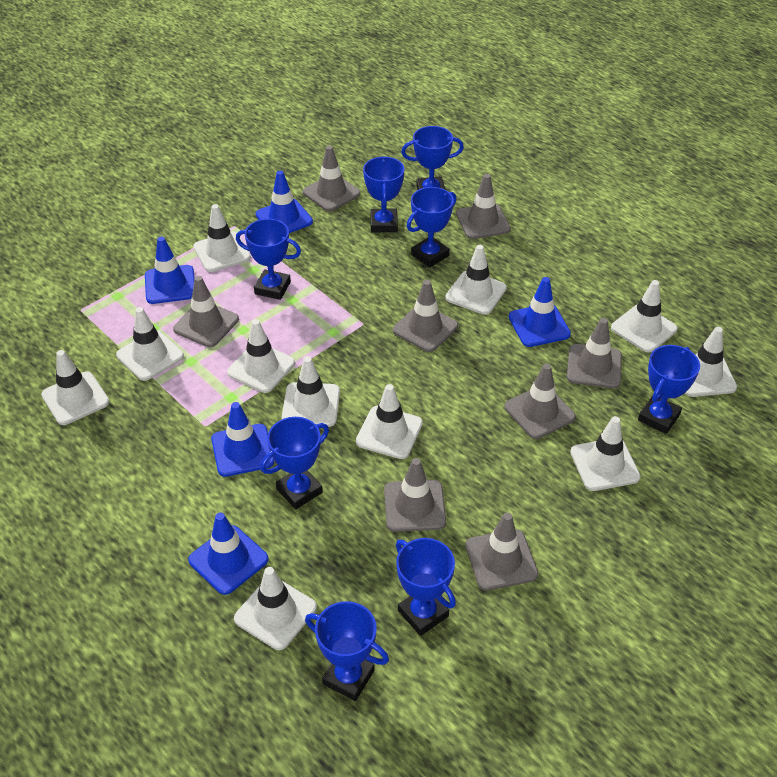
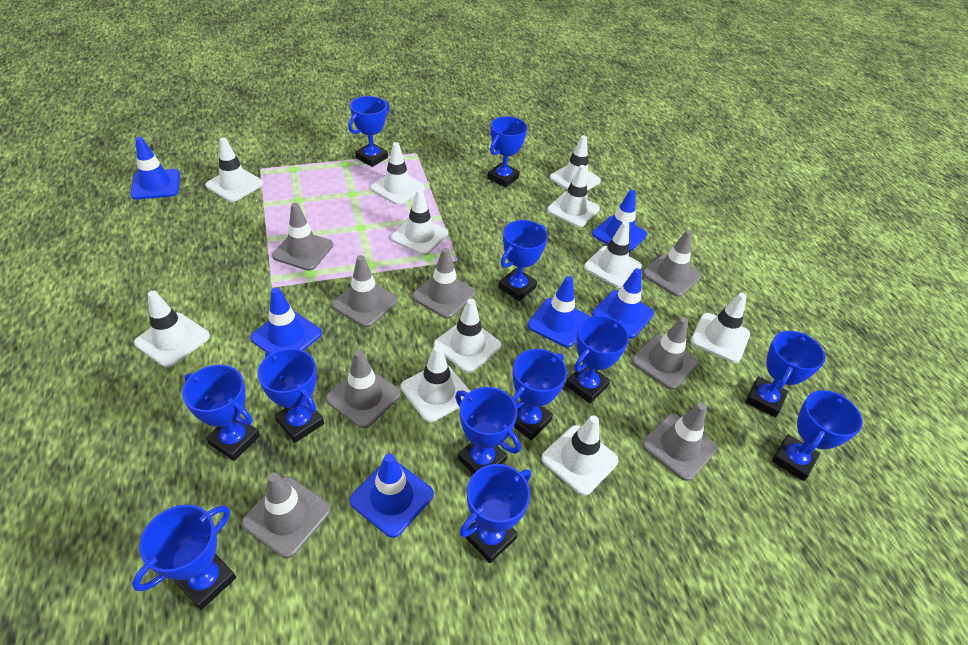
blue traffic cone: 5 -> 6
blue trophy: 8 -> 12

